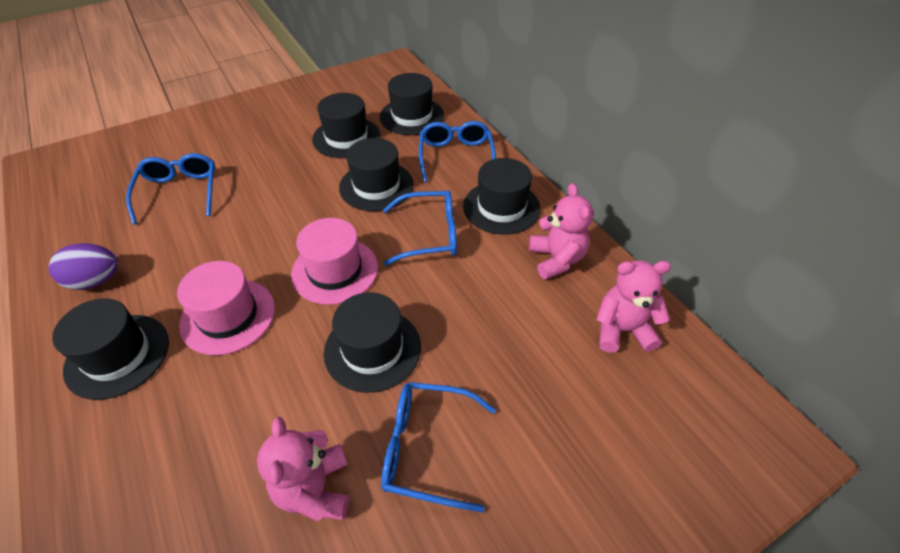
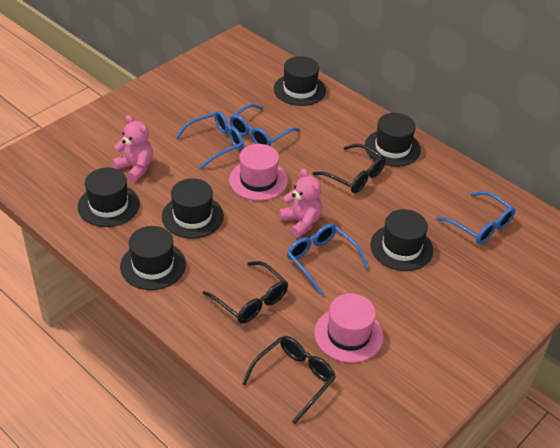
black glasses: 0 -> 3
pink teddy bear: 3 -> 2
purple egg: 1 -> 0

